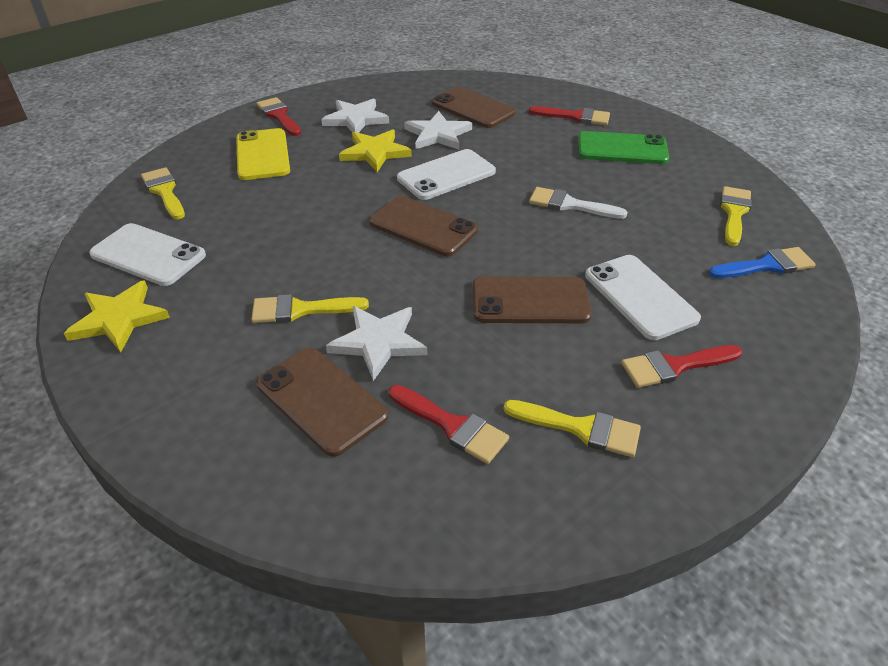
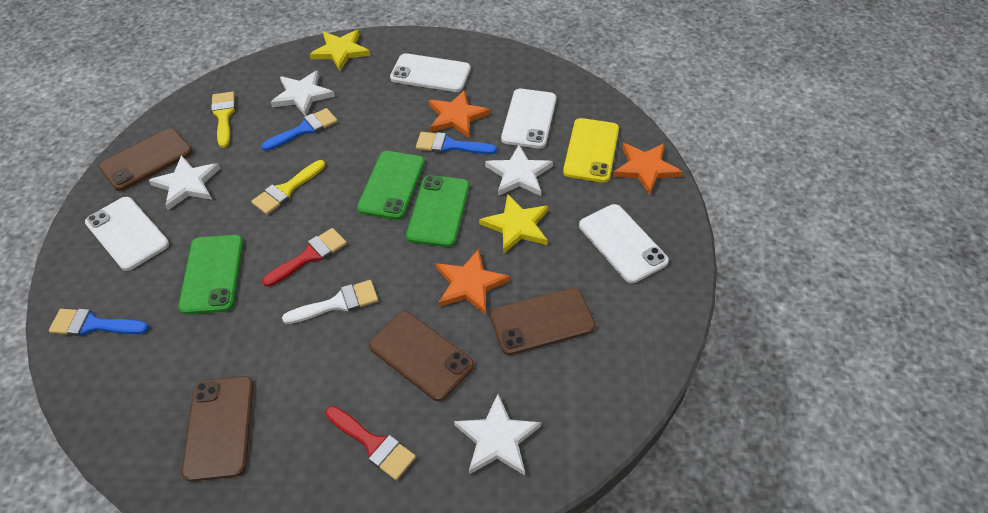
blue brush: 1 -> 3
green phone: 1 -> 3
orange star: 0 -> 3
red brush: 4 -> 2
white phone: 3 -> 4
white star: 3 -> 4
yellow brush: 4 -> 2

